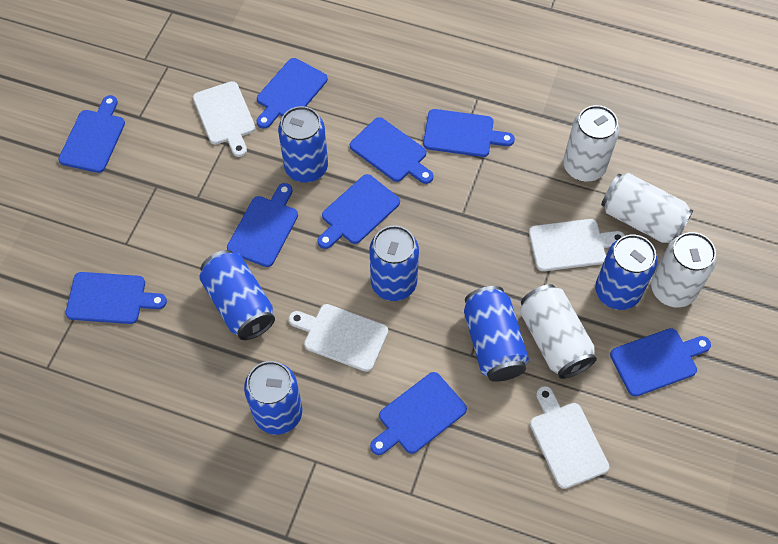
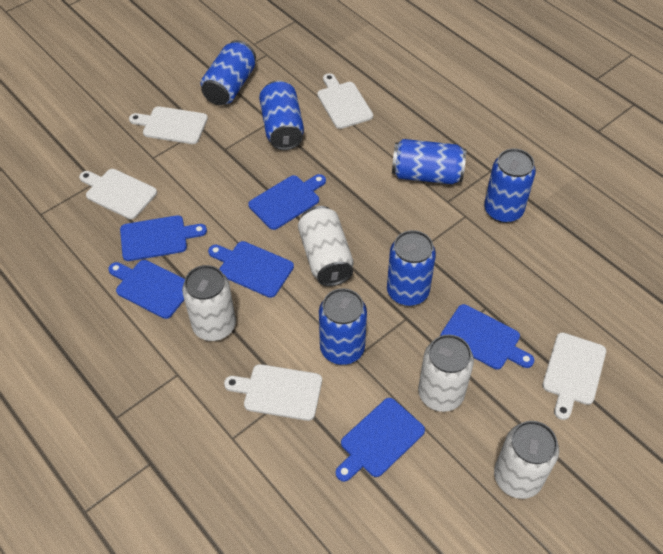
blue cutting board: 9 -> 6
white cutting board: 4 -> 5

